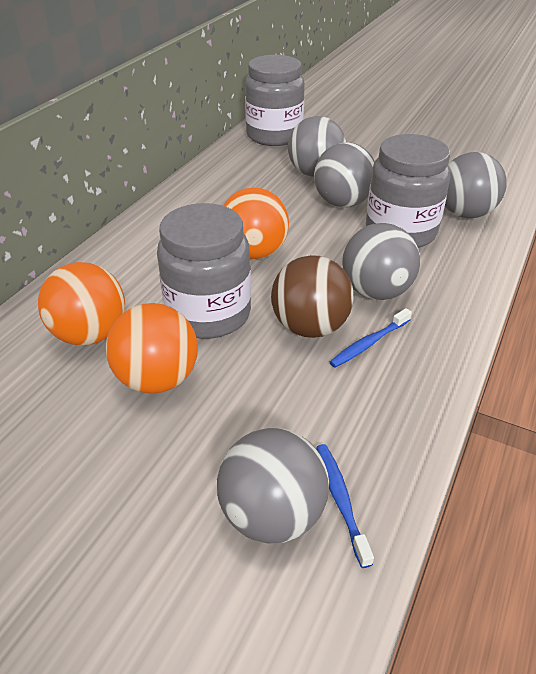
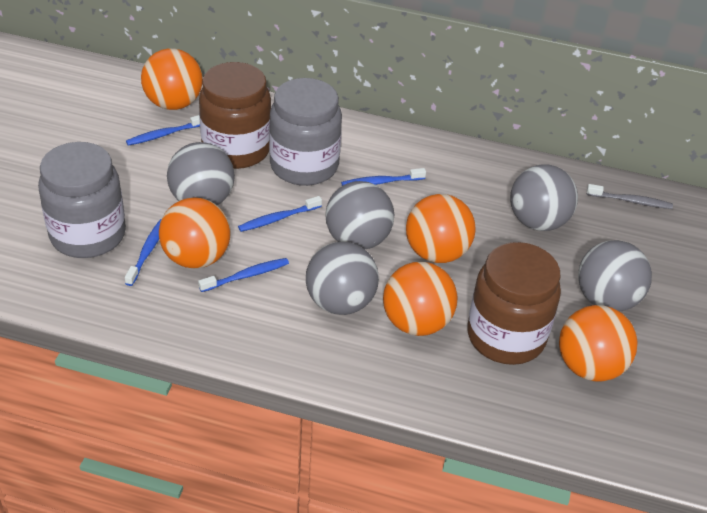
blue toothbrush: 2 -> 5
brown ball: 1 -> 0
brown jar: 0 -> 2
grey jar: 3 -> 2
grey toothbrush: 0 -> 1
orange ball: 3 -> 5

